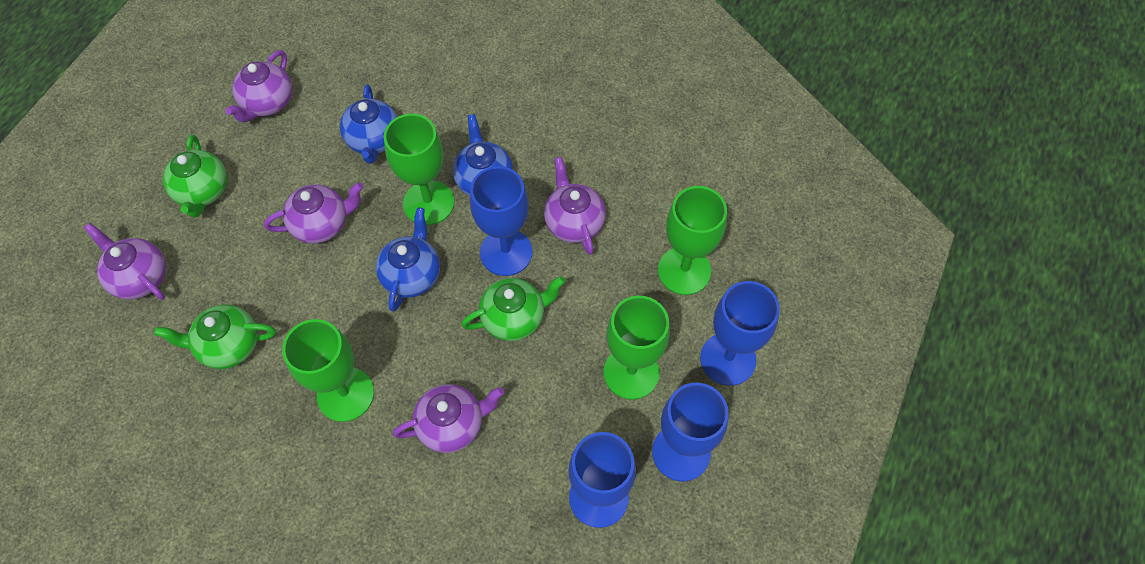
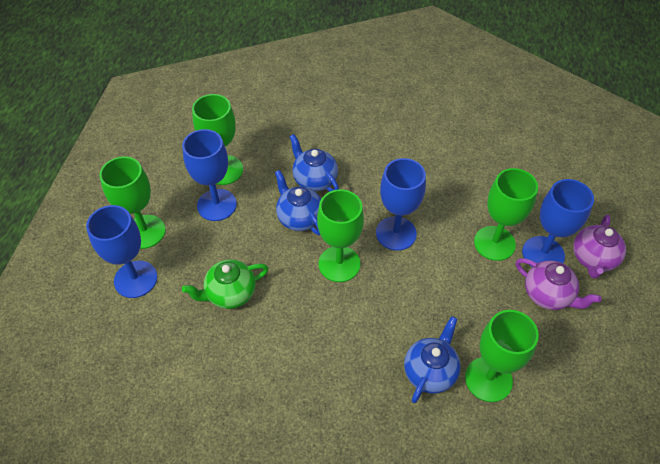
green goblet: 4 -> 5
green teapot: 3 -> 1
purple teapot: 5 -> 2

